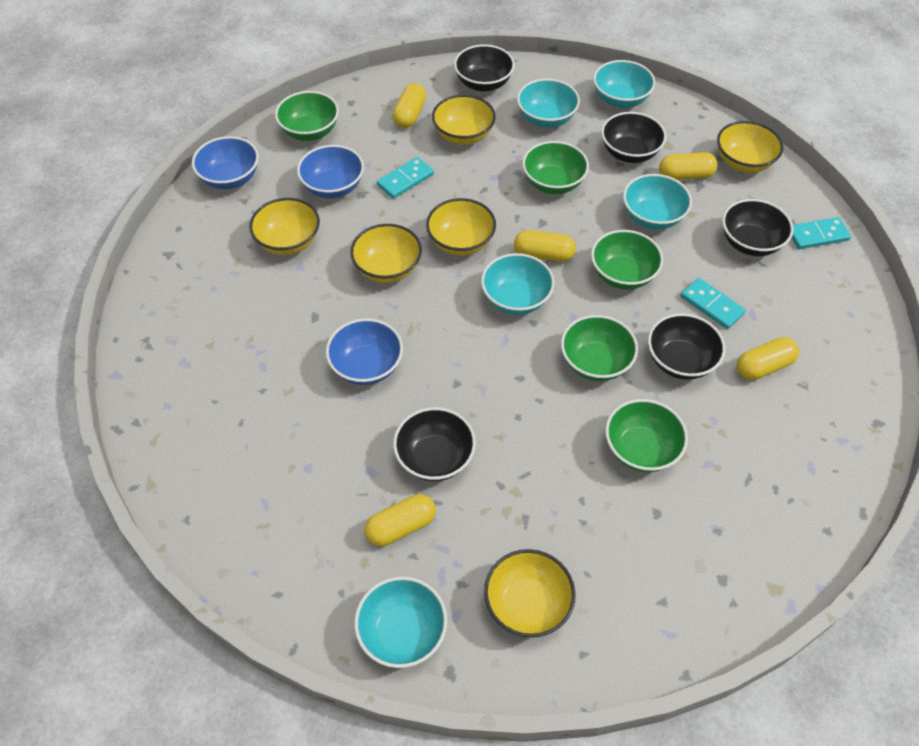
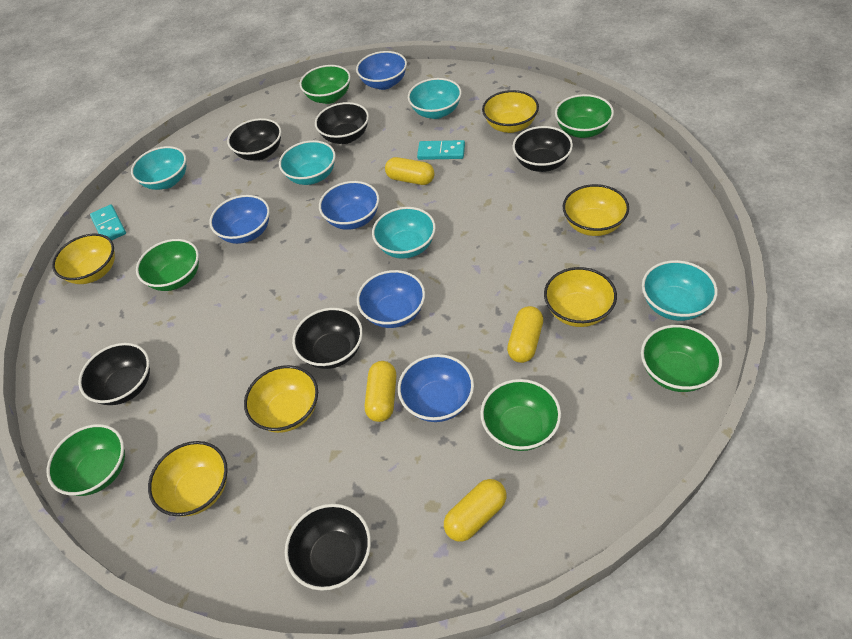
black bowl: 5 -> 6
blue bowl: 3 -> 5
green bowl: 5 -> 6
turquoise domino: 3 -> 2
yellow capsule: 5 -> 4

